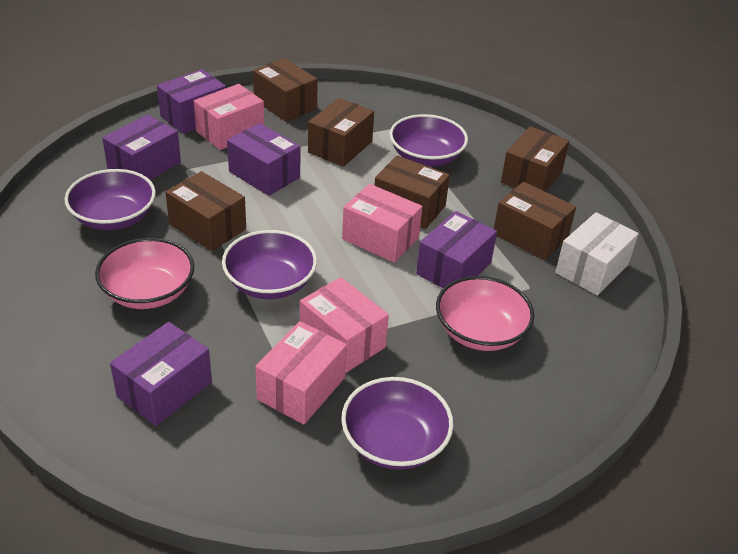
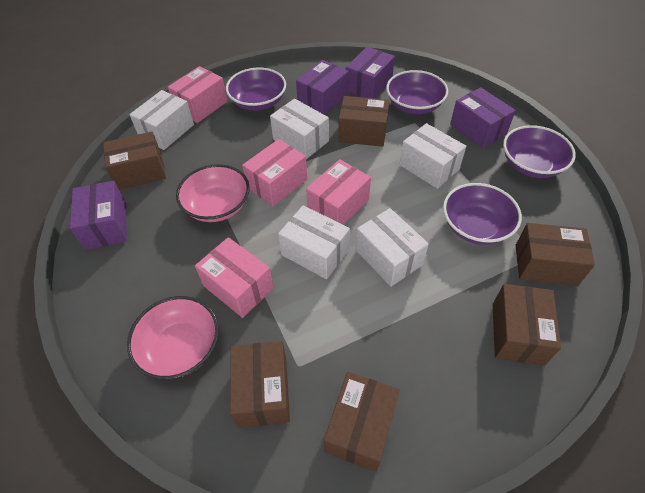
purple box: 5 -> 4
white box: 1 -> 5

